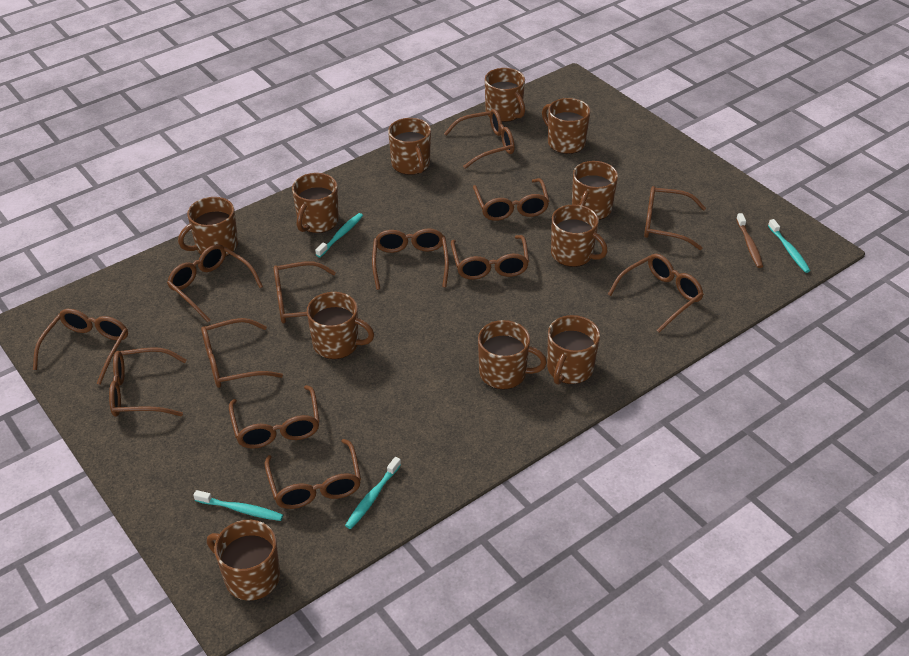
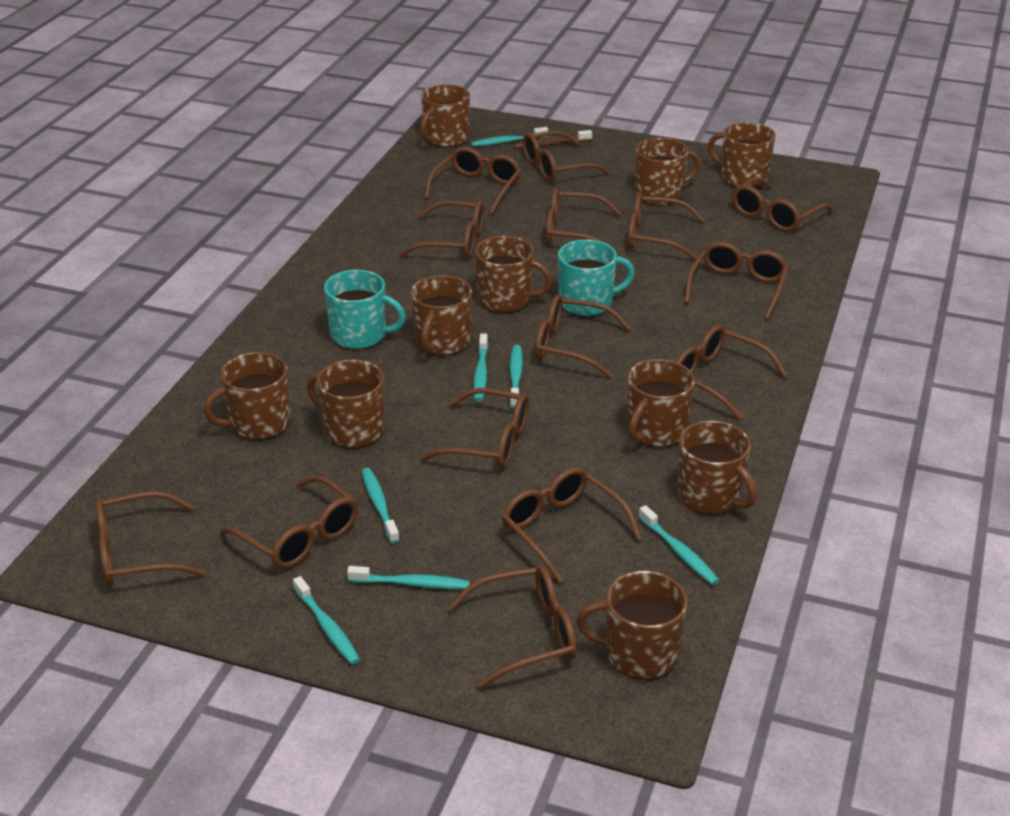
brown glasses: 13 -> 14
brown mug: 11 -> 10
turquoise mug: 0 -> 2
turquoise toothbrush: 4 -> 7

